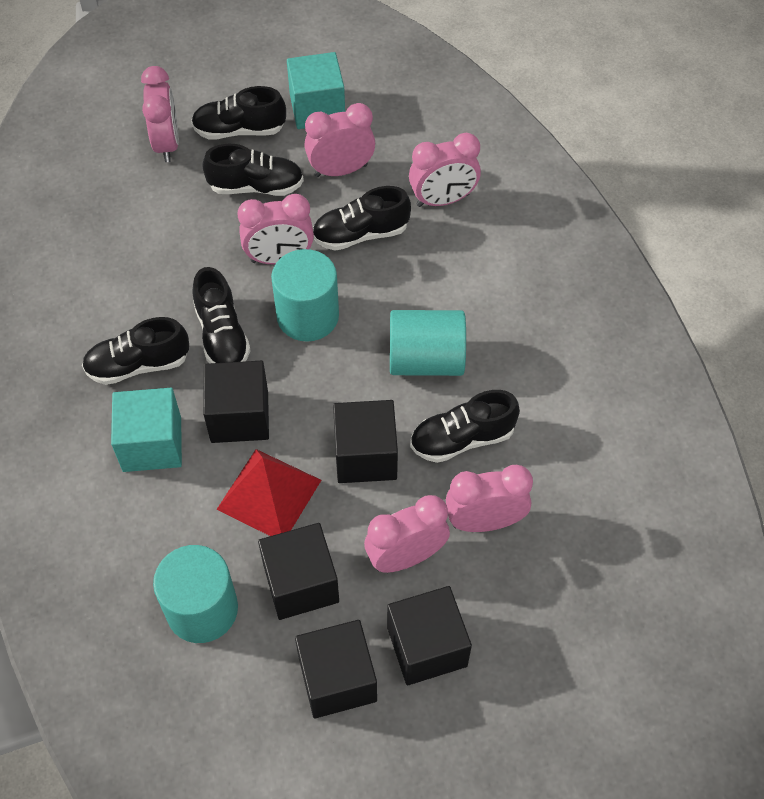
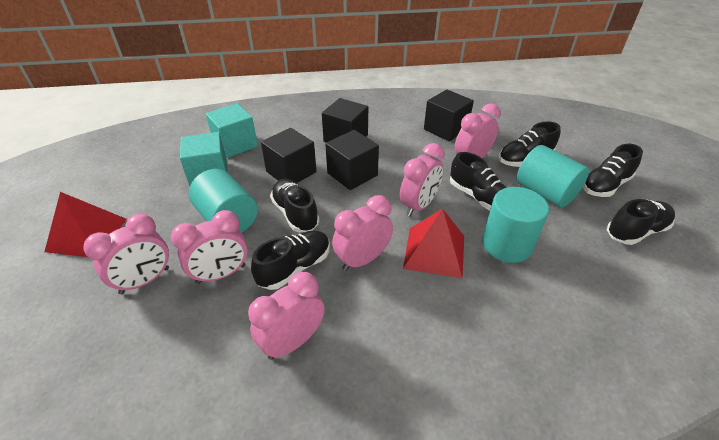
black cube: 5 -> 4
red pyramid: 1 -> 2

